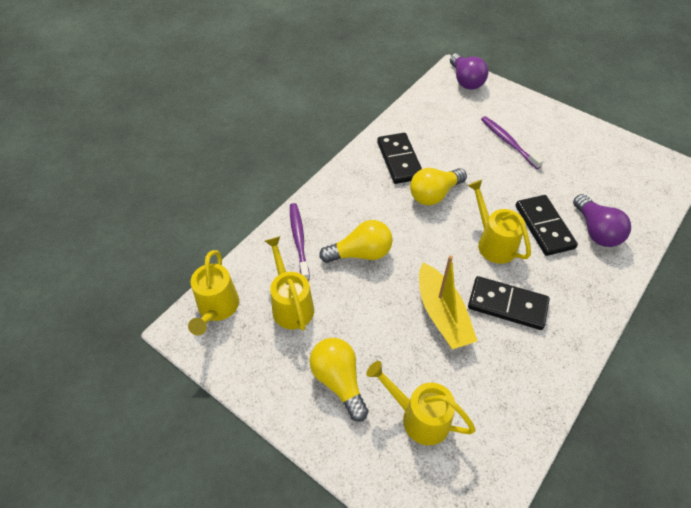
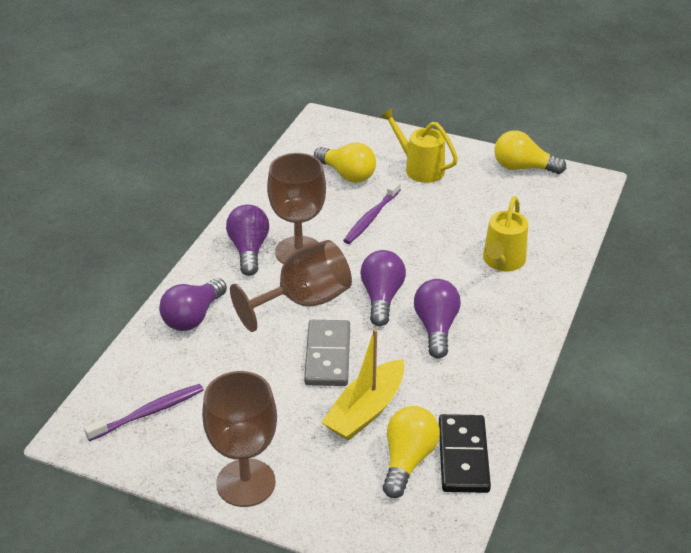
black domino: 3 -> 1
brown goblet: 0 -> 3
grey domino: 0 -> 1
purple light bulb: 2 -> 4
yellow watering can: 4 -> 2

